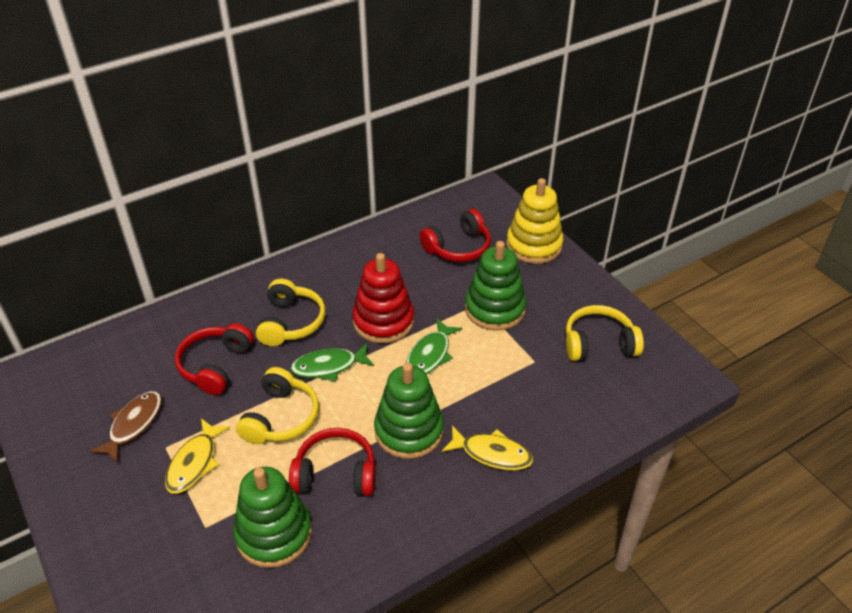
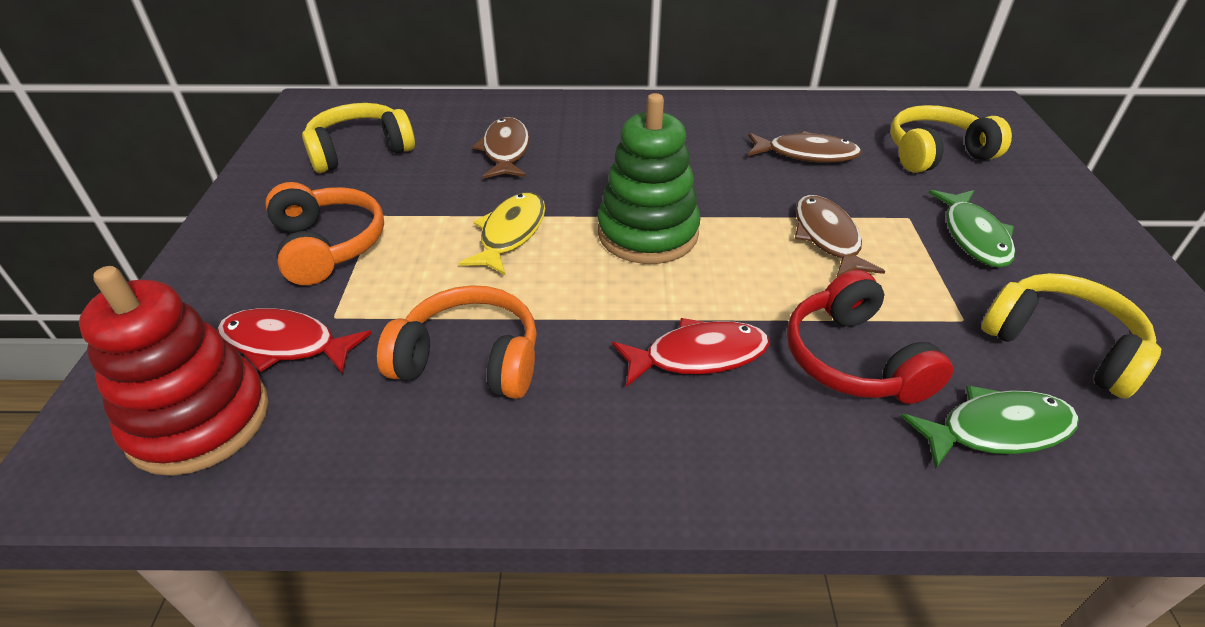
brown fish: 1 -> 3
green stacking toy: 3 -> 1
orange headphones: 0 -> 2
red fish: 0 -> 2
red headphones: 3 -> 1
yellow fish: 2 -> 1
yellow stacking toy: 1 -> 0

